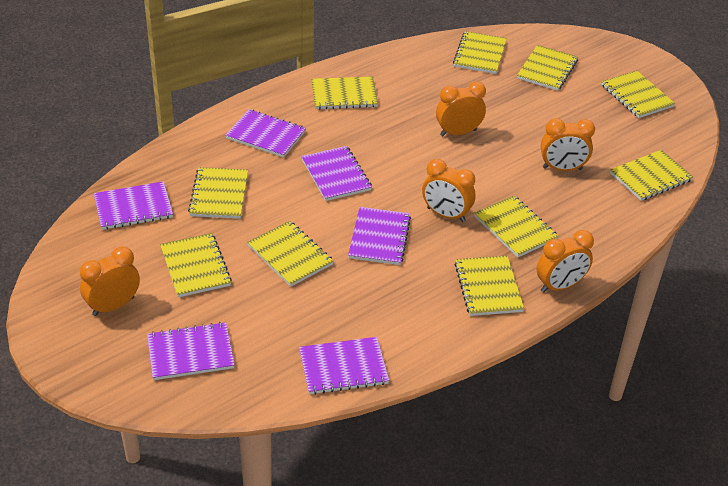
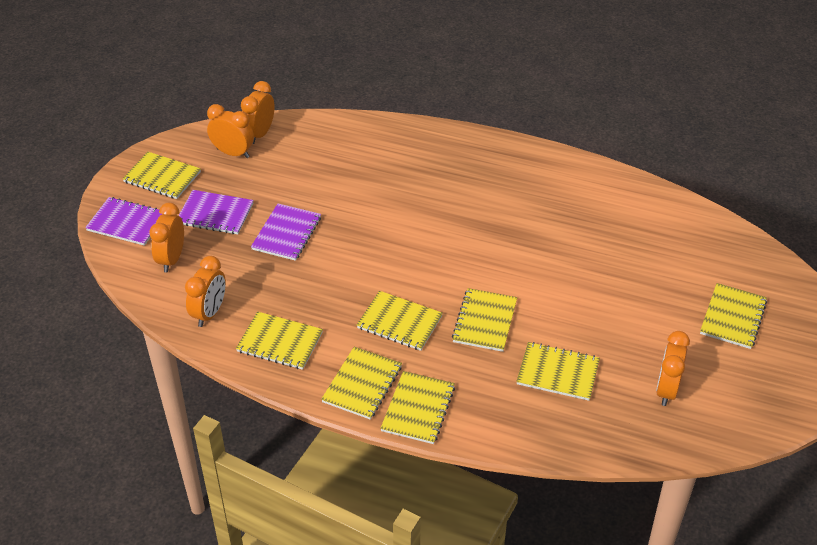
purple notebook: 6 -> 3
yellow notebook: 10 -> 8

